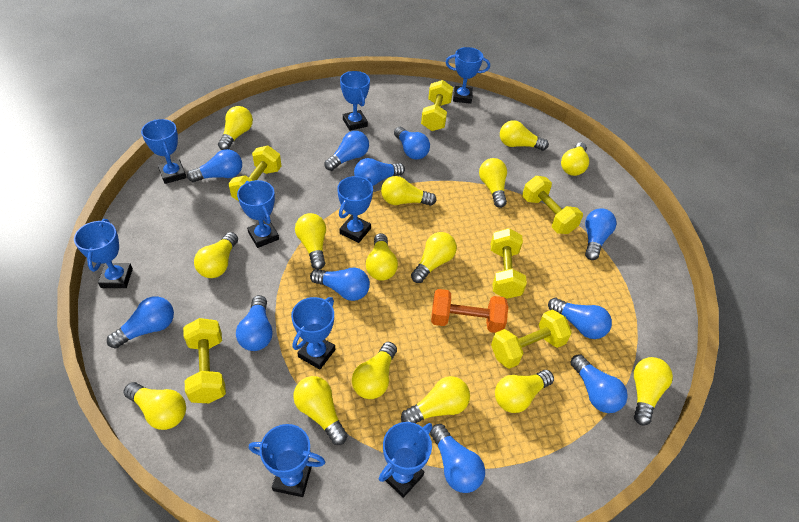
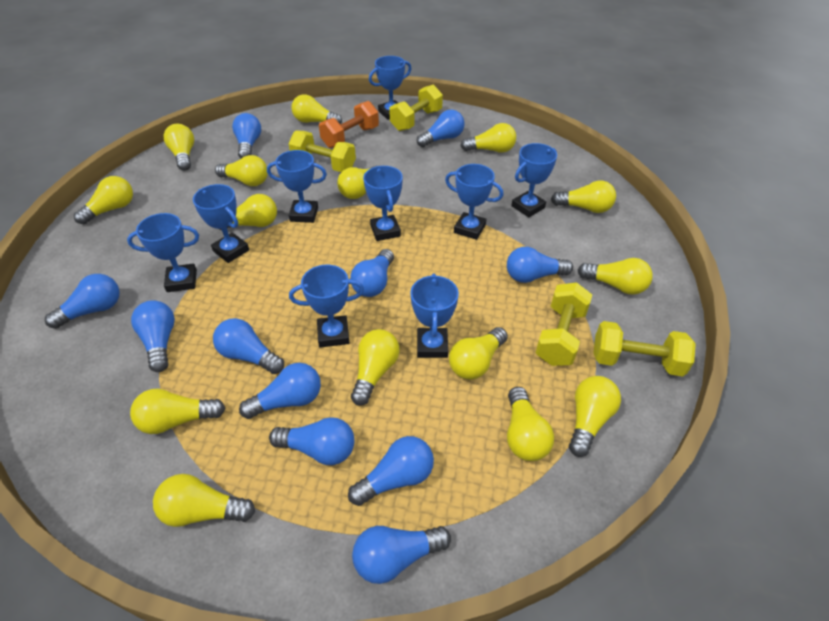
yellow dumbbell: 6 -> 4

